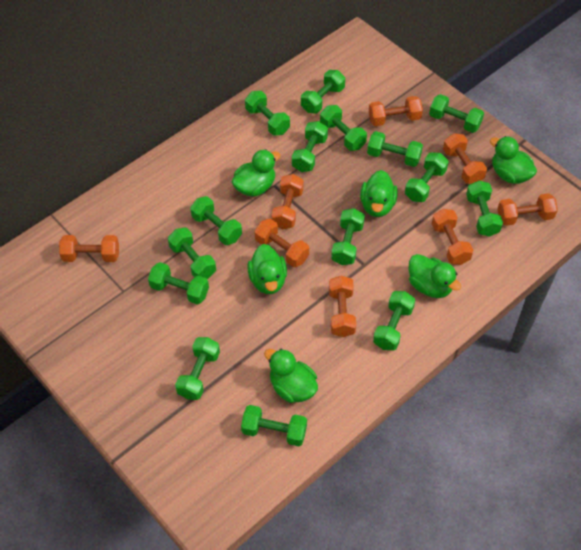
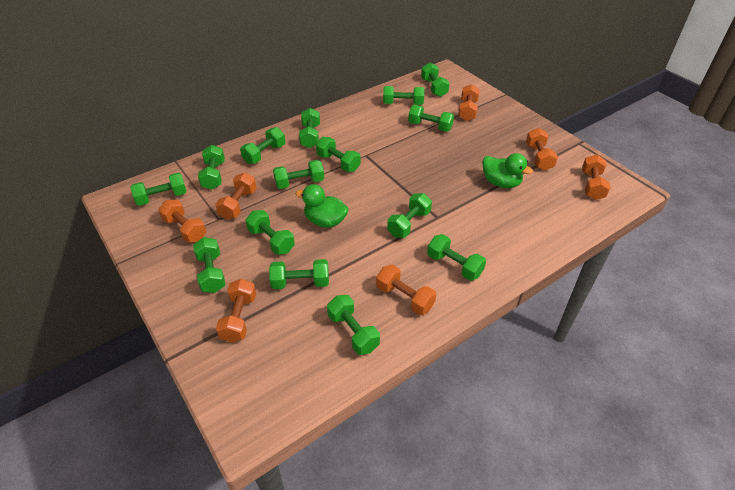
green duck: 6 -> 2
orange dumbbell: 8 -> 7

